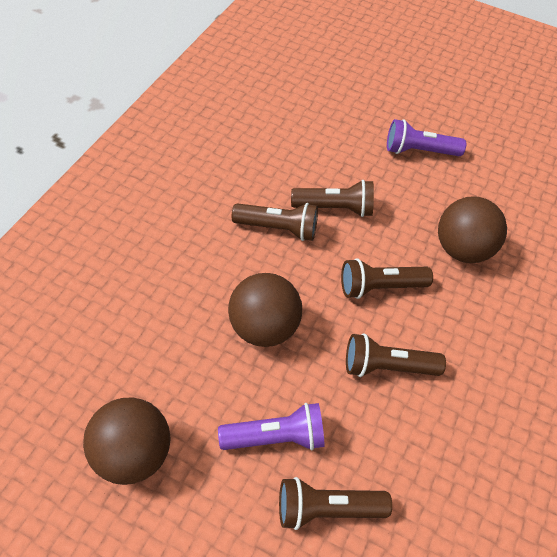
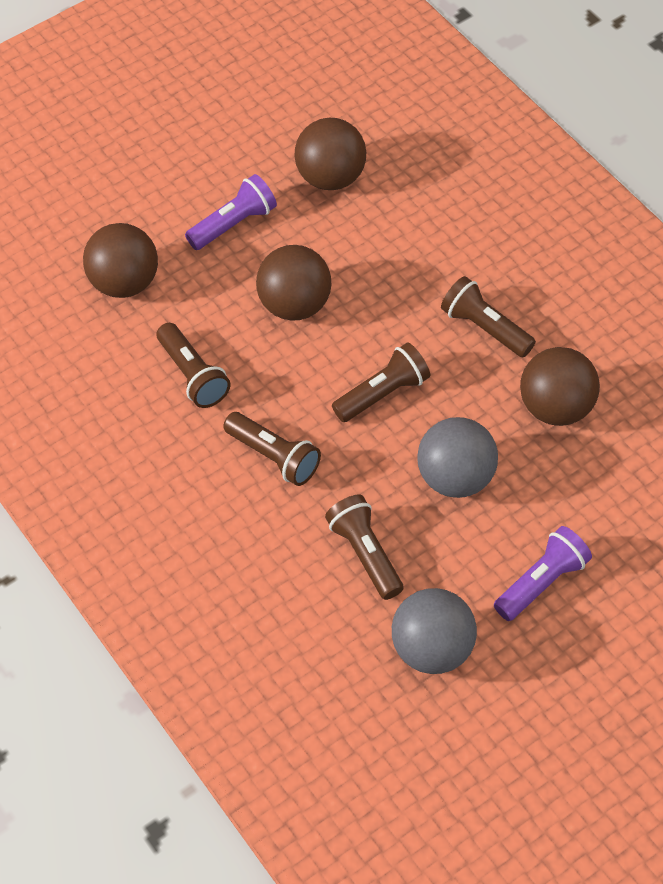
brown ball: 3 -> 4
grey ball: 0 -> 2

